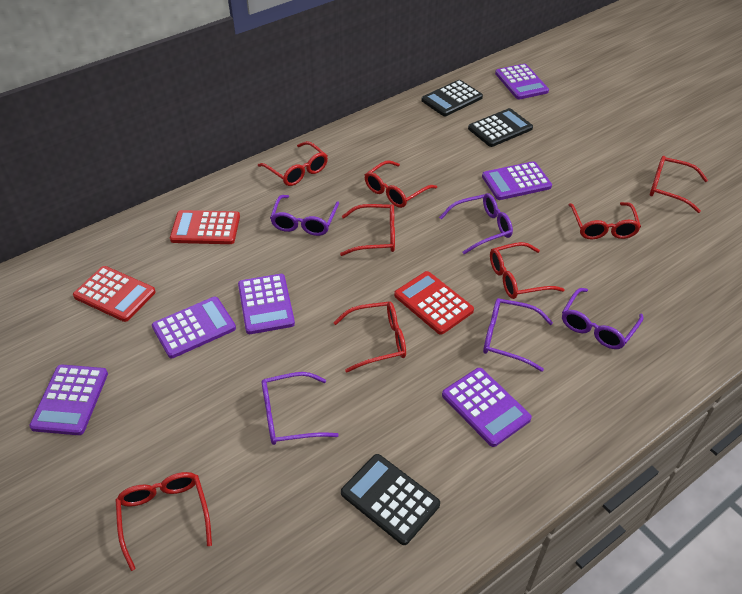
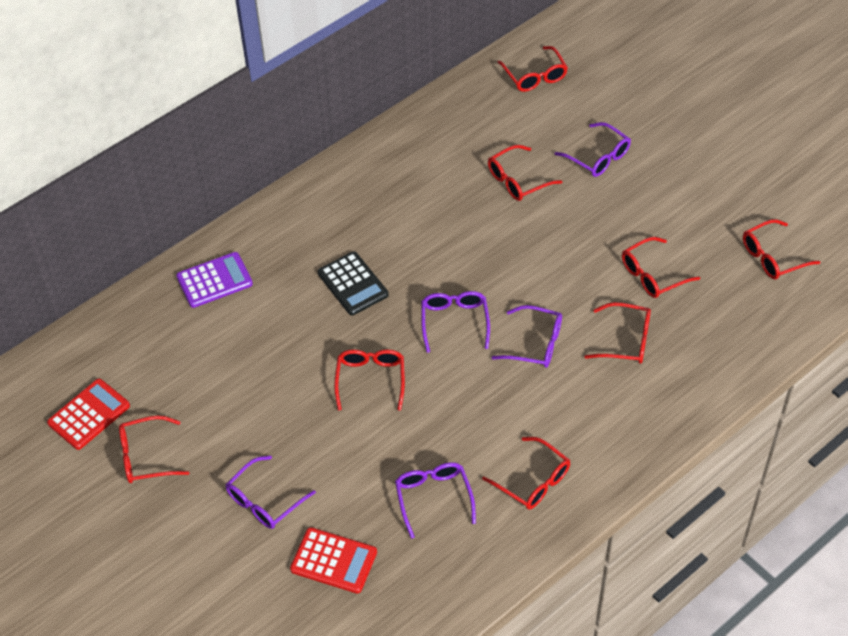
black calculator: 3 -> 1
purple calculator: 6 -> 1
red calculator: 3 -> 2

